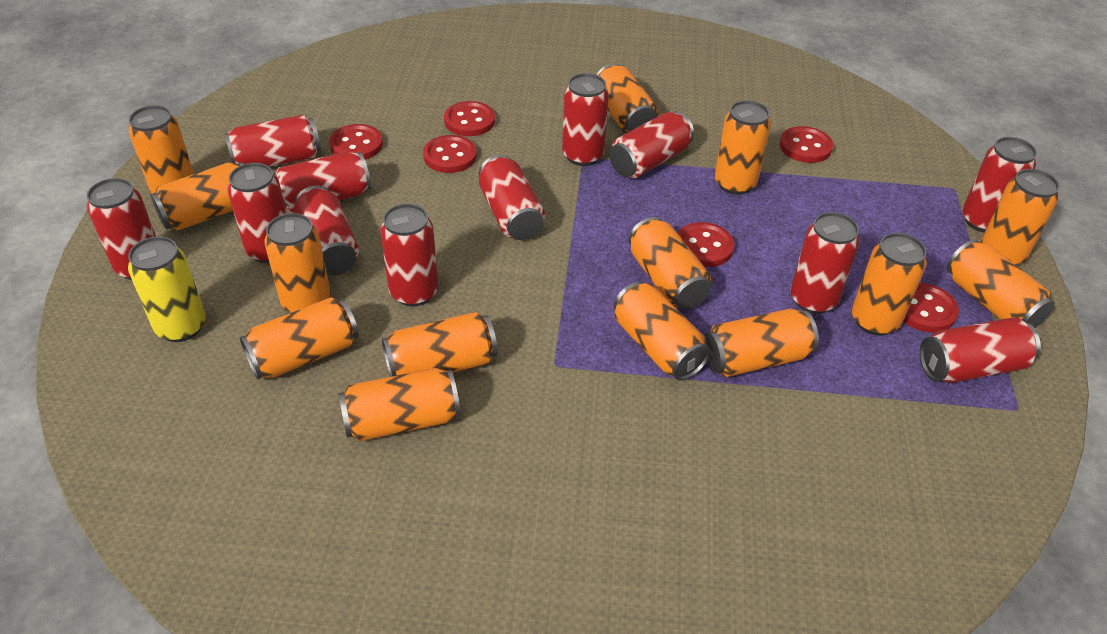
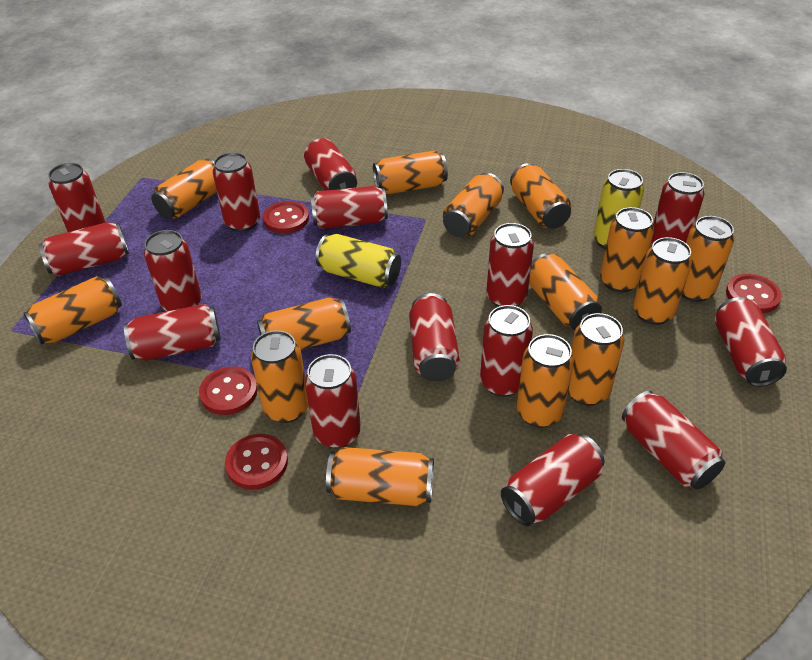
red button: 6 -> 4
red can: 12 -> 15
yellow can: 1 -> 2

